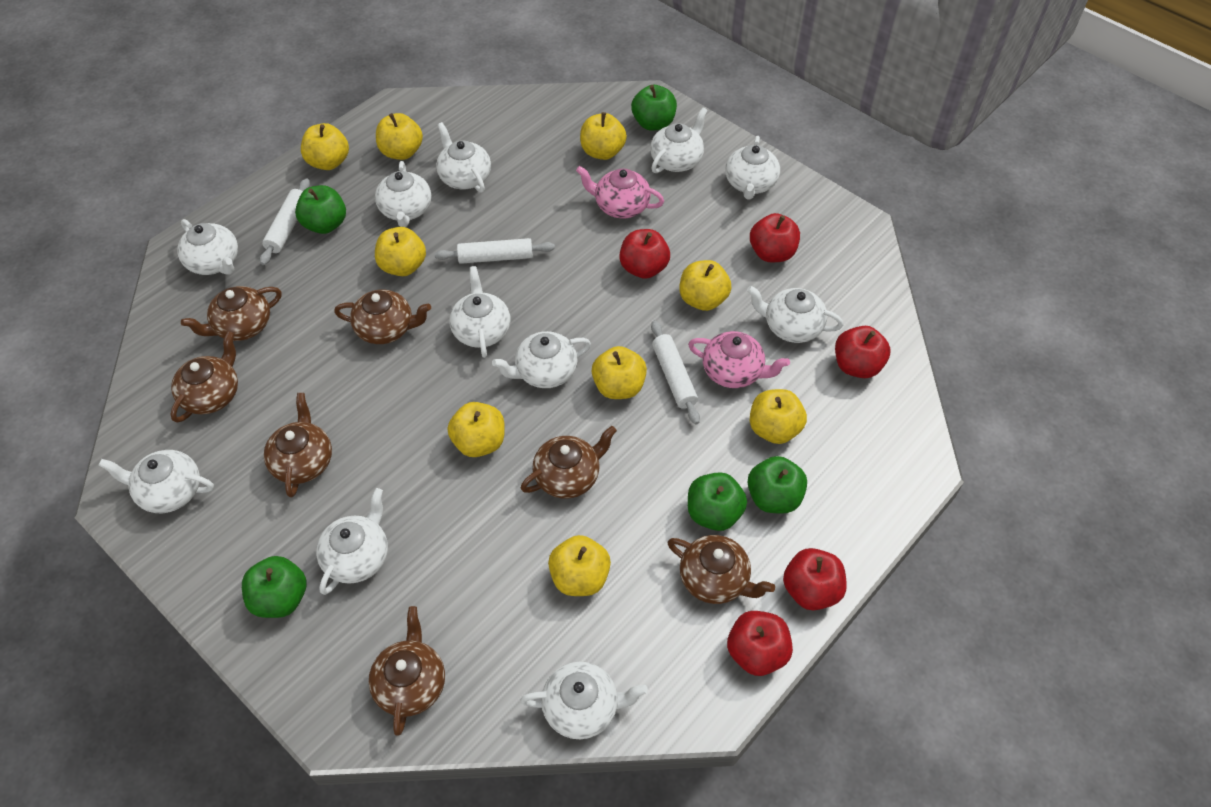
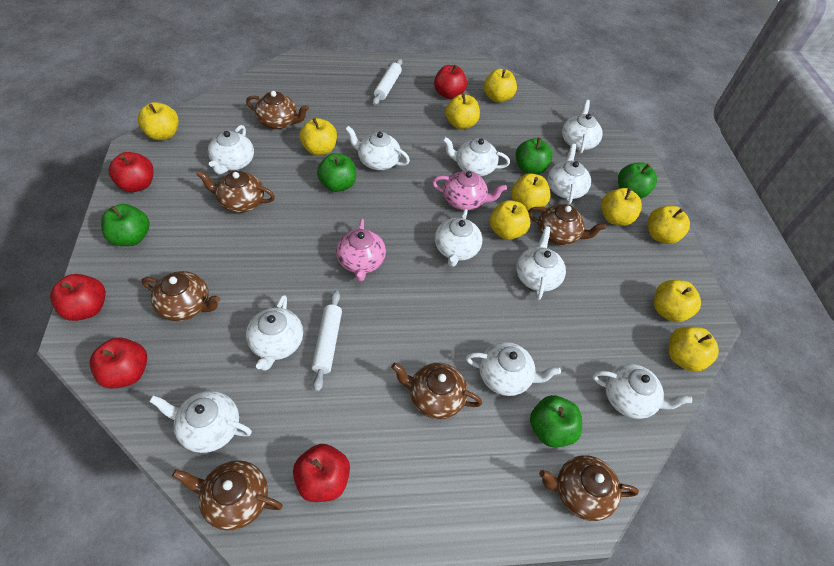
white rolling pin: 3 -> 2
yellow apple: 9 -> 10

